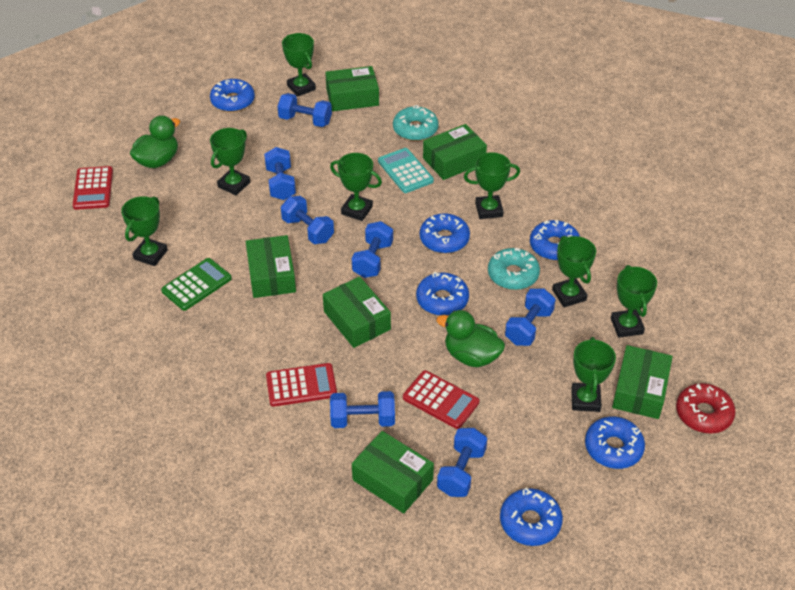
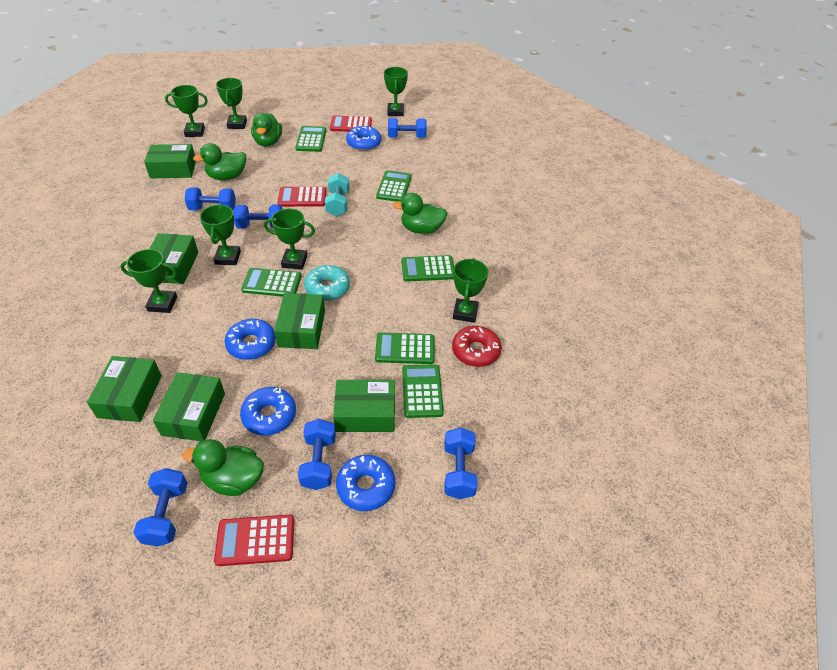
blue donut: 6 -> 4
blue dumbbell: 7 -> 6
green calculator: 1 -> 6
green duck: 2 -> 4
green trophy: 8 -> 7
turquoise calculator: 1 -> 0
turquoise donut: 2 -> 1
turquoise dumbbell: 0 -> 1

